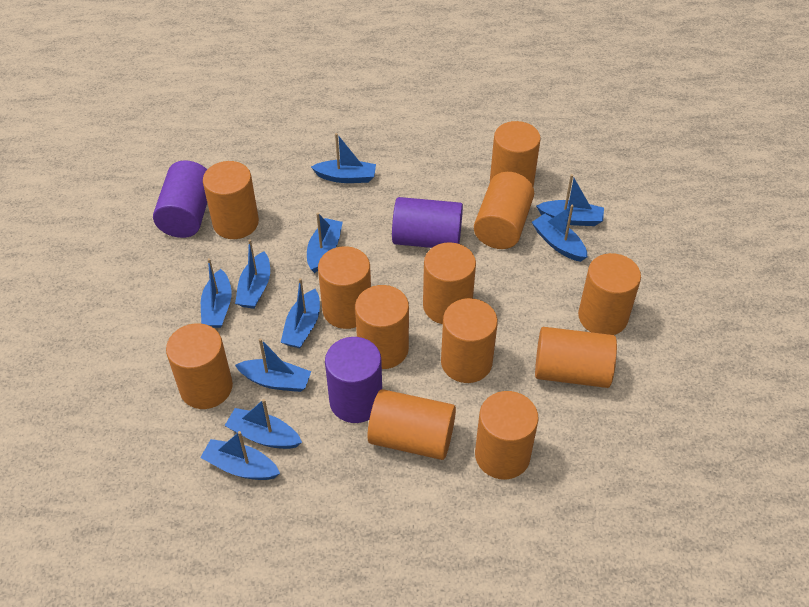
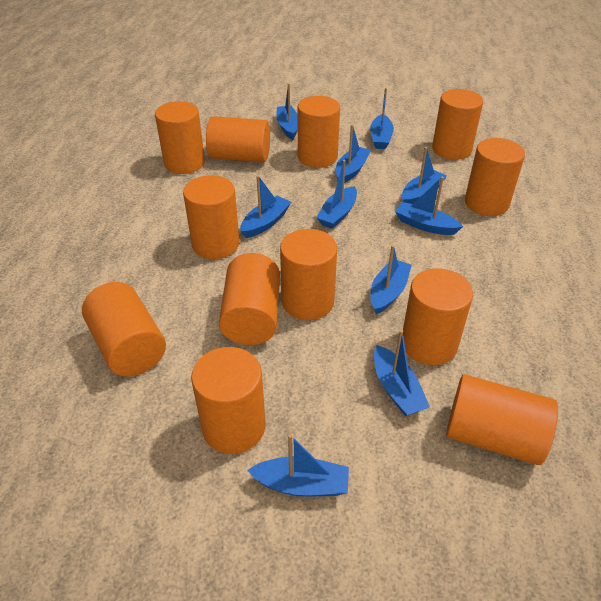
purple cylinder: 3 -> 0

